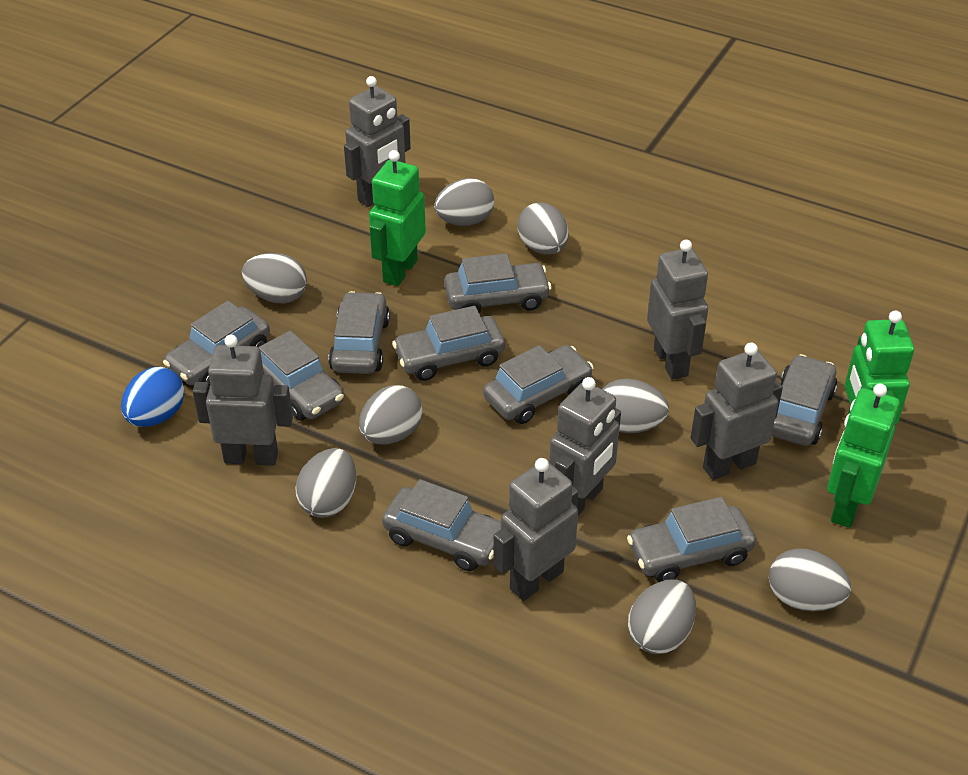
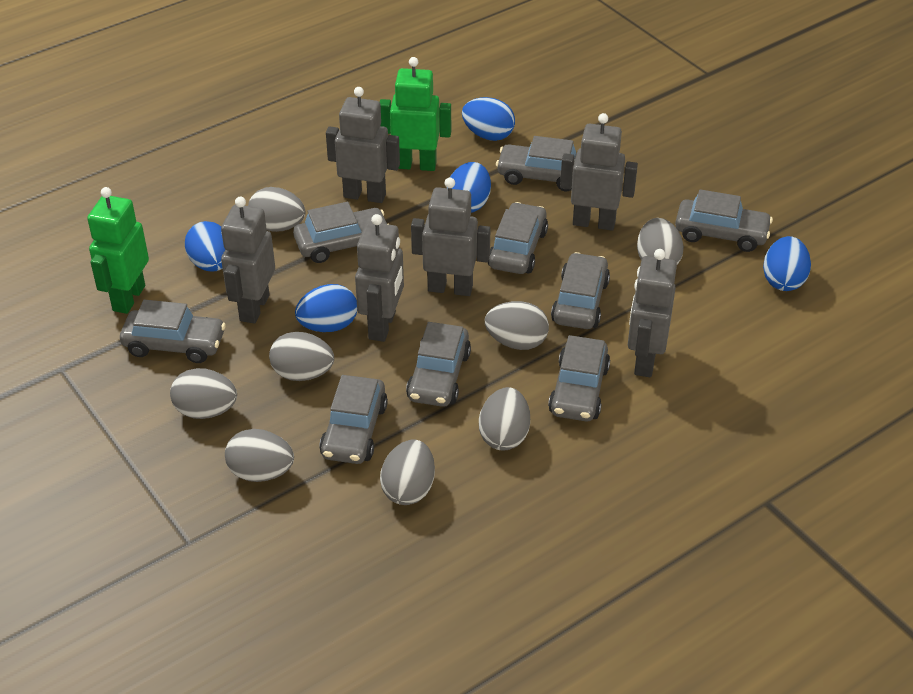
blue egg: 1 -> 5
green robot: 3 -> 2

